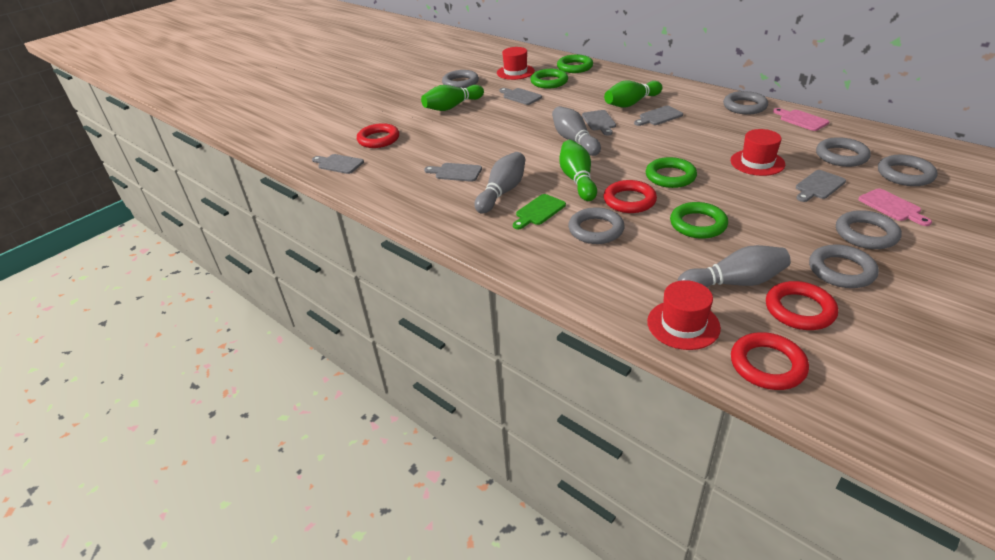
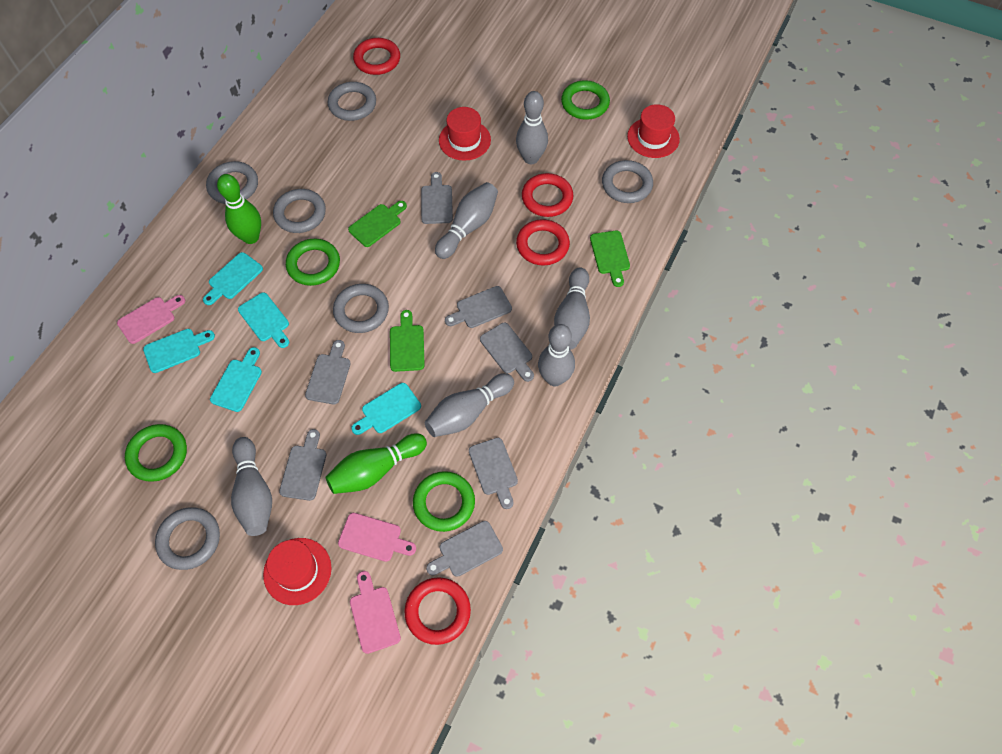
green bowling pin: 3 -> 2
green cutting board: 1 -> 3
grey bowling pin: 3 -> 6
grey cutting board: 6 -> 7
grey ring: 7 -> 6
pink cutting board: 2 -> 3
turquoise cutting board: 0 -> 5

